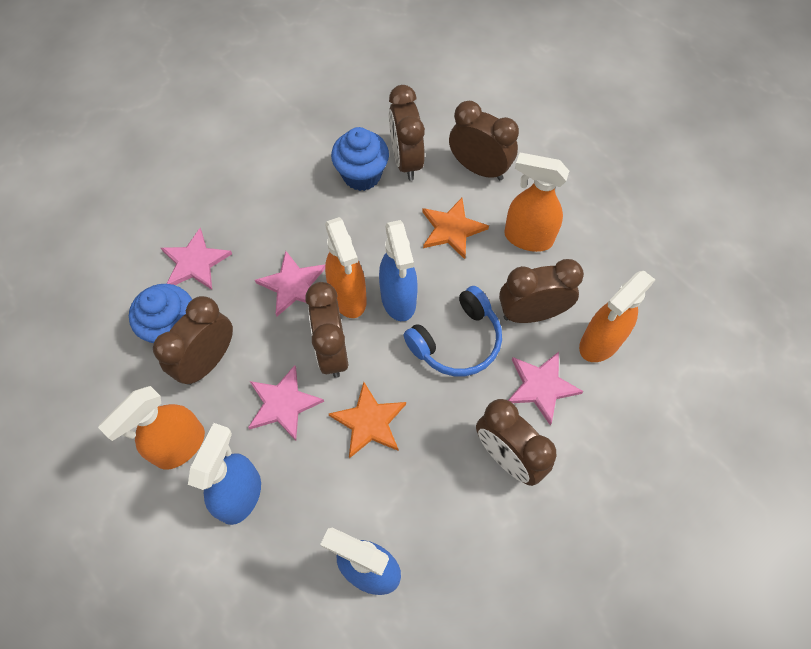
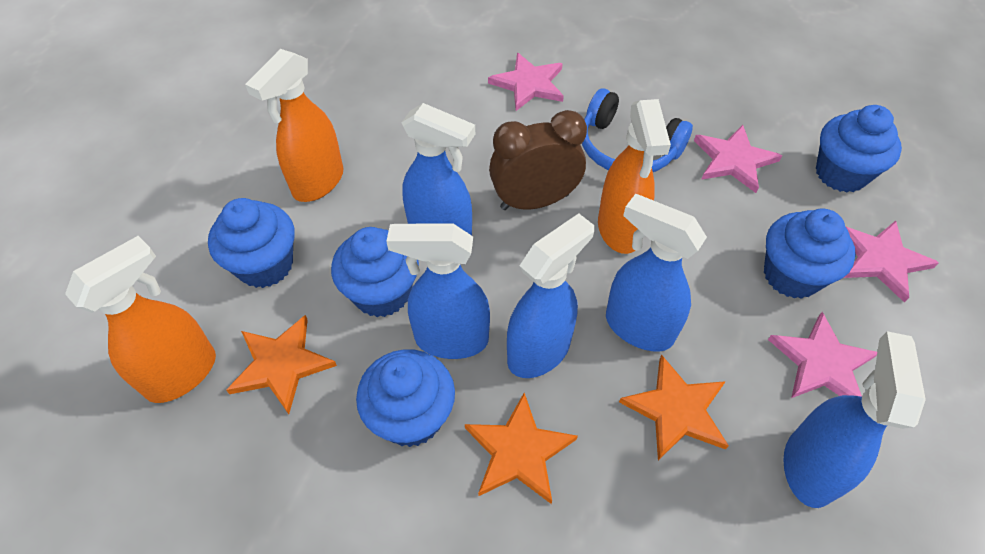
blue cupcake: 2 -> 5
blue spray bottle: 3 -> 5
brown clock: 6 -> 1
orange spray bottle: 4 -> 3
orange star: 2 -> 3

